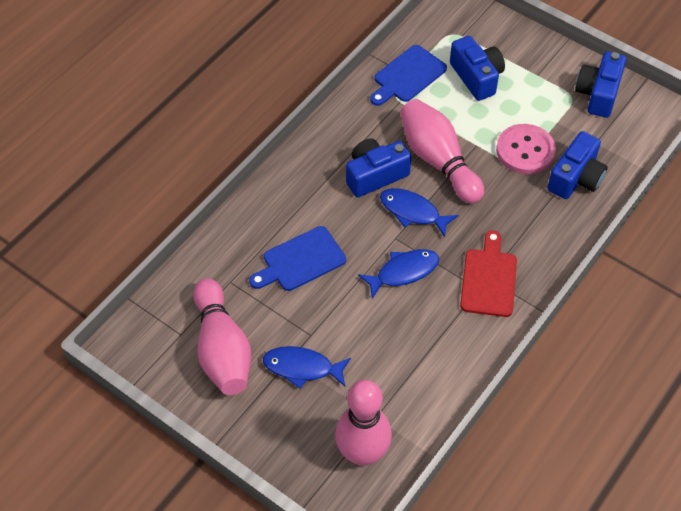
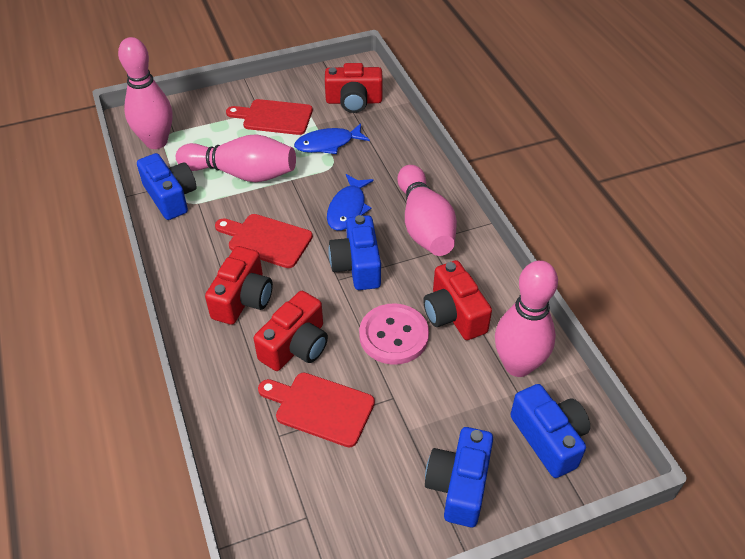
blue cutting board: 2 -> 0
blue fish: 3 -> 2
pink bowling pin: 3 -> 4
red camera: 0 -> 4
red cutting board: 1 -> 3

